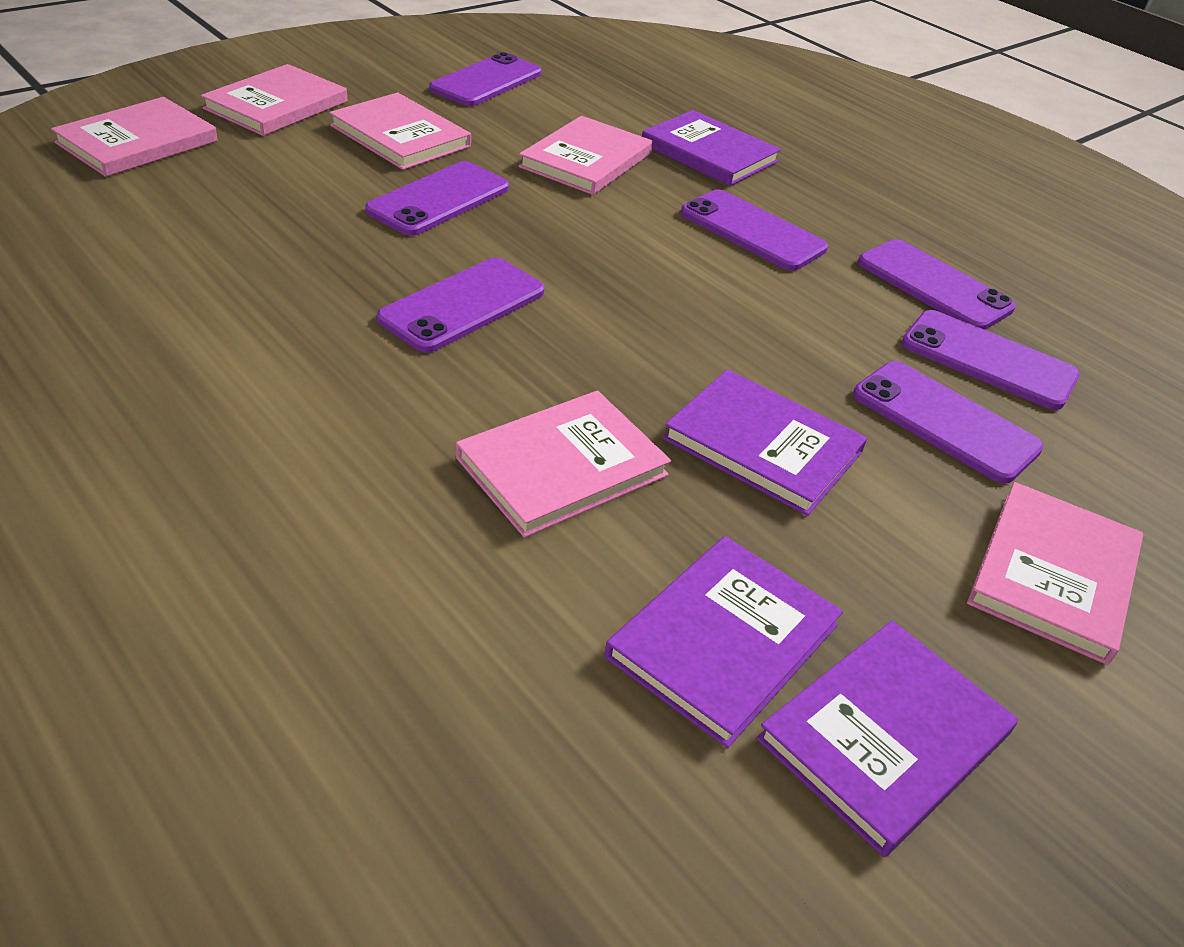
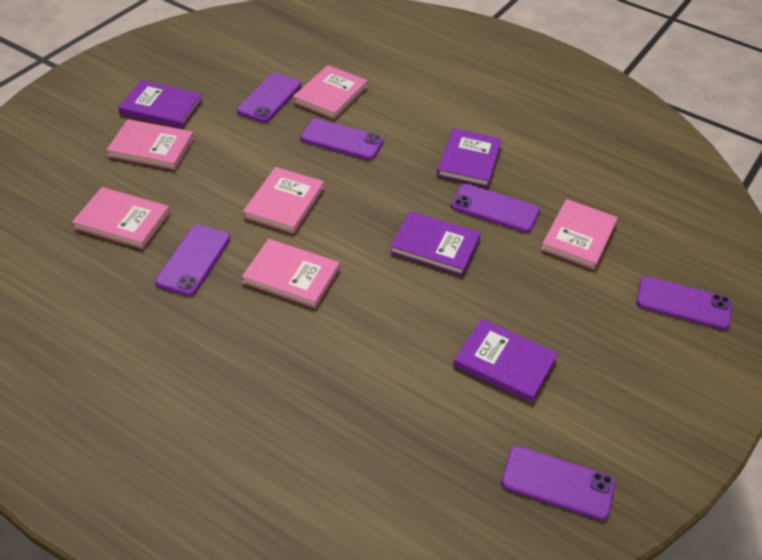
purple phone: 7 -> 6

